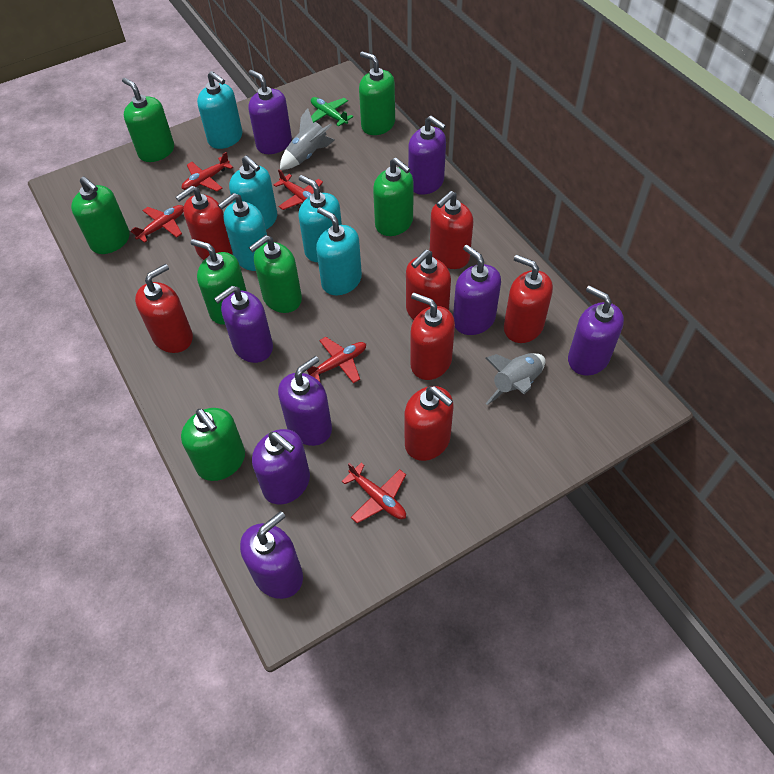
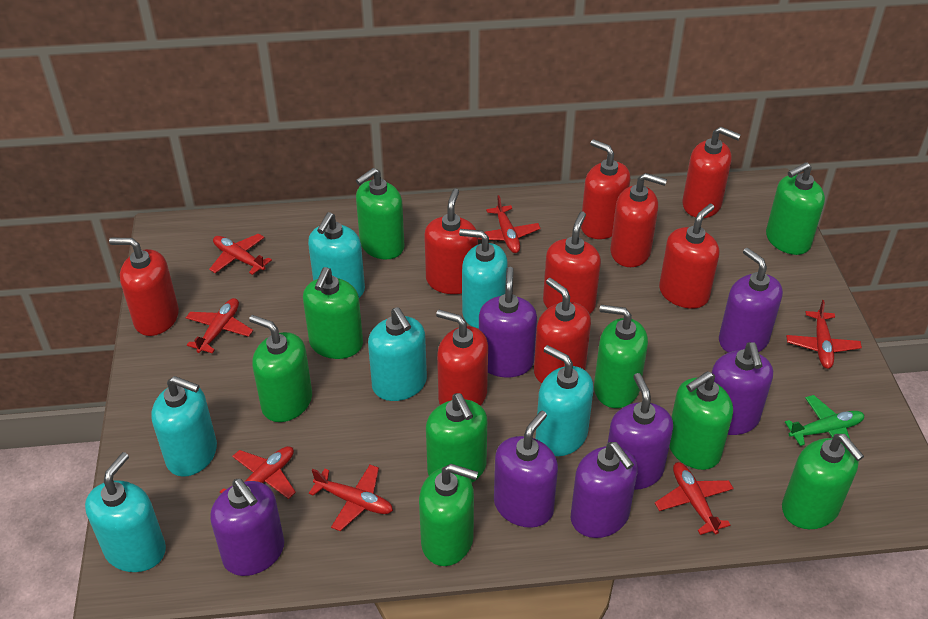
green soap dispenser: 7 -> 9
grey rocket: 2 -> 0
purple soap dispenser: 8 -> 7
red plane: 5 -> 7
red soap dispenser: 7 -> 9
turquoise soap dispenser: 5 -> 6

